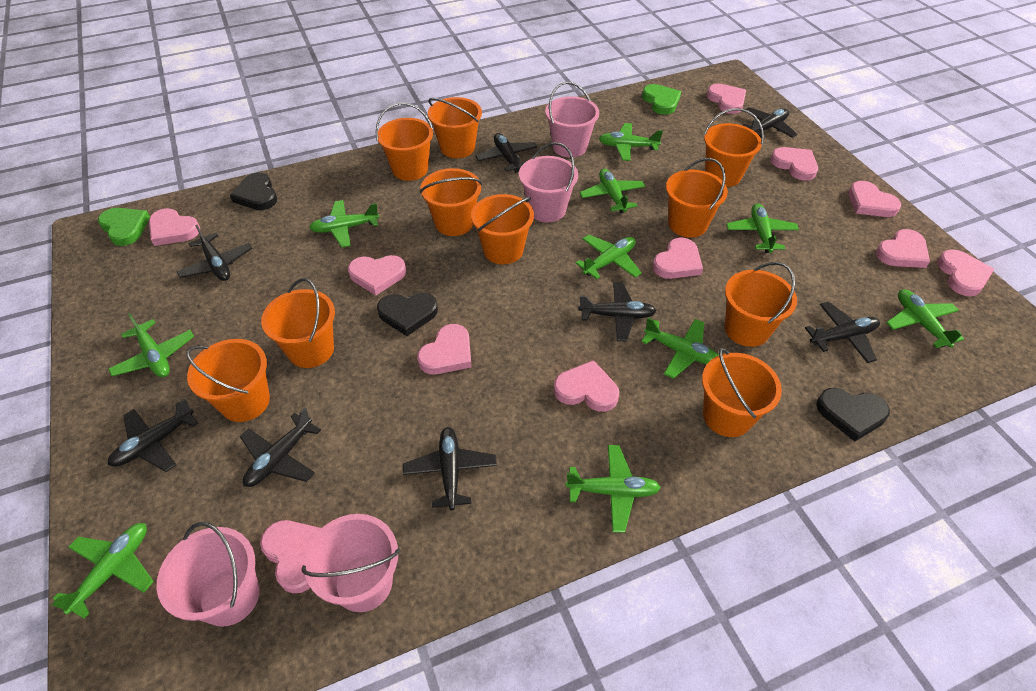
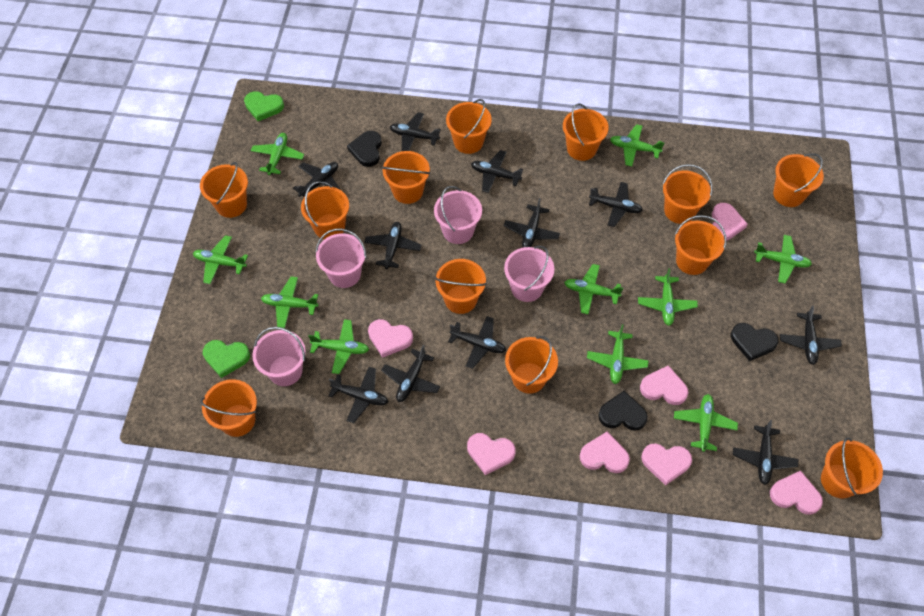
black plane: 8 -> 11
orange bucket: 10 -> 12
pink heart: 11 -> 7

